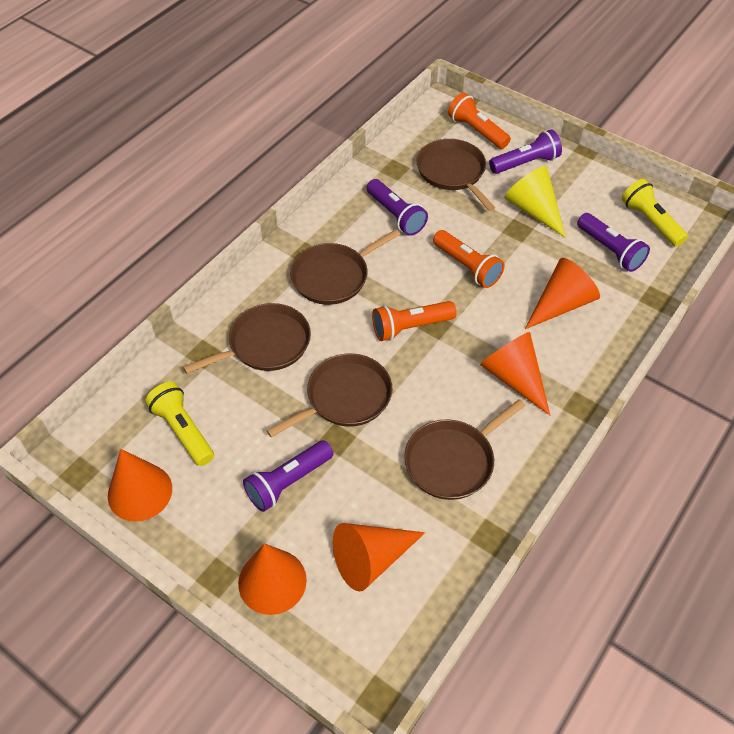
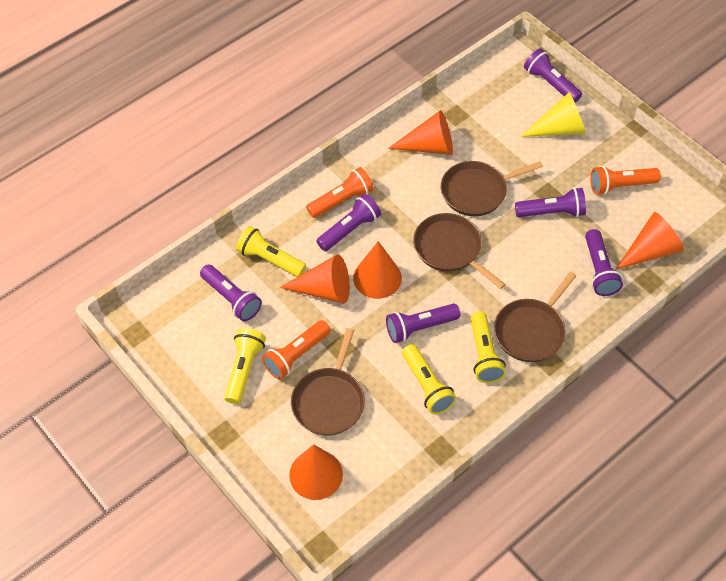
brown pan: 5 -> 4
purple flashlight: 4 -> 6
yellow flashlight: 2 -> 4

